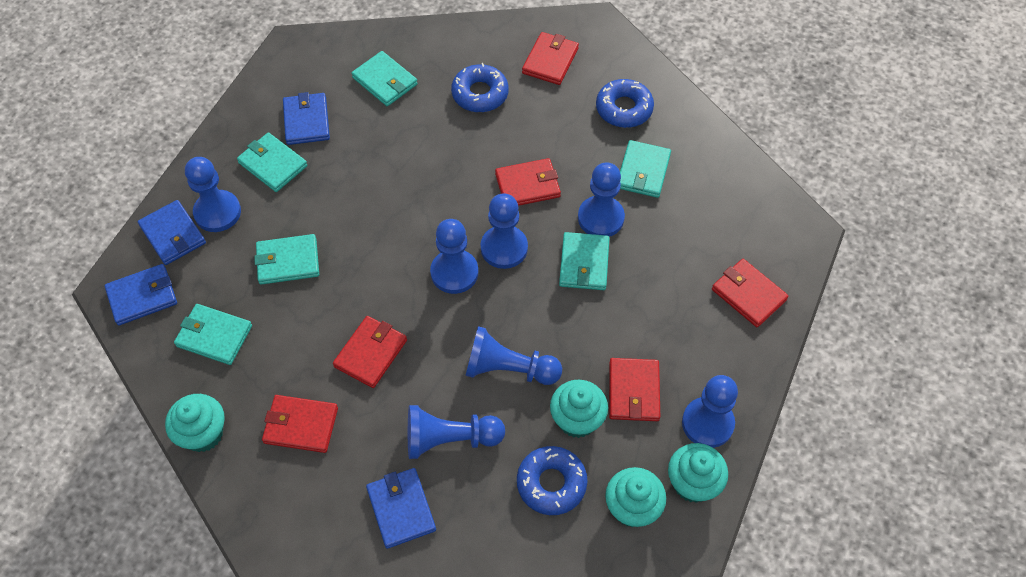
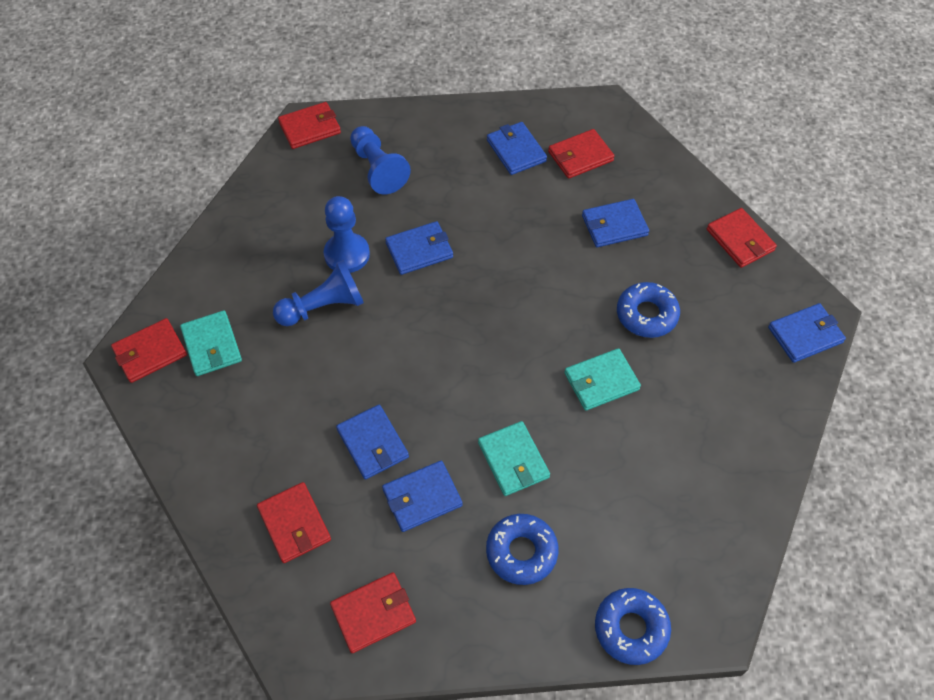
blue pawn: 7 -> 3
blue wallet: 4 -> 6
turquoise cupcake: 4 -> 0
turquoise wallet: 6 -> 3

